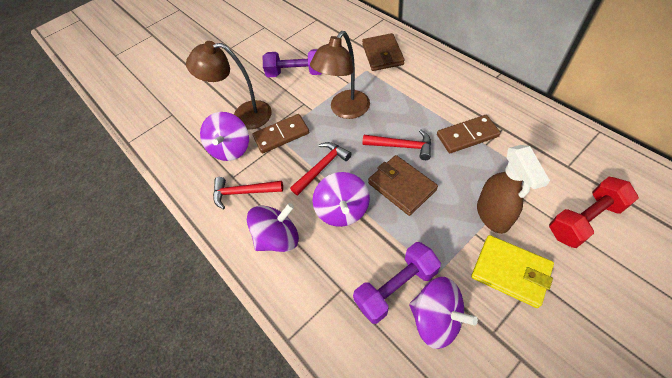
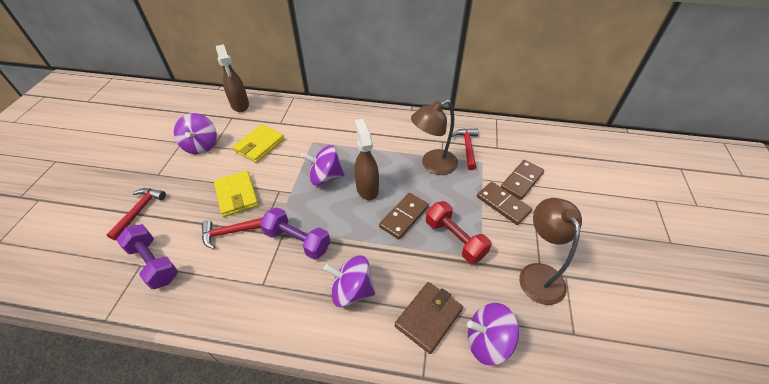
brown domino: 2 -> 3
brown spray bottle: 1 -> 2
brown wallet: 2 -> 1
yellow wallet: 1 -> 2

